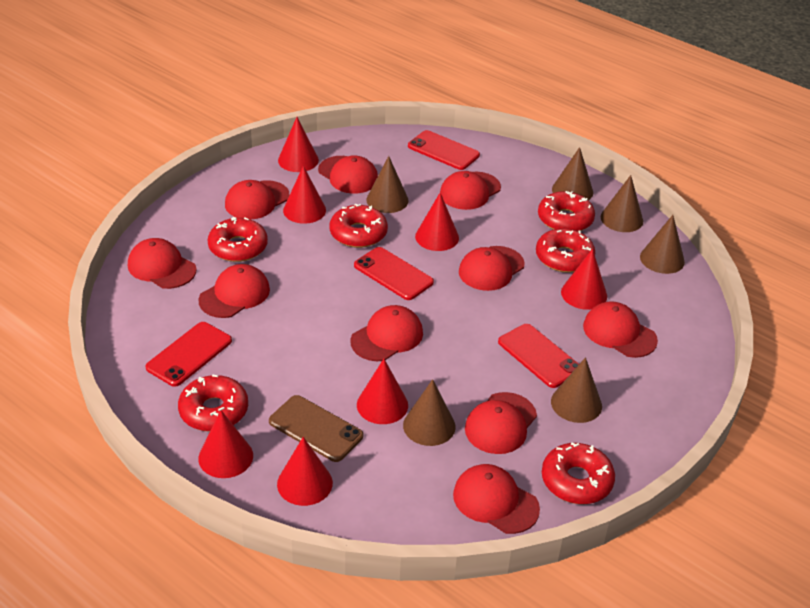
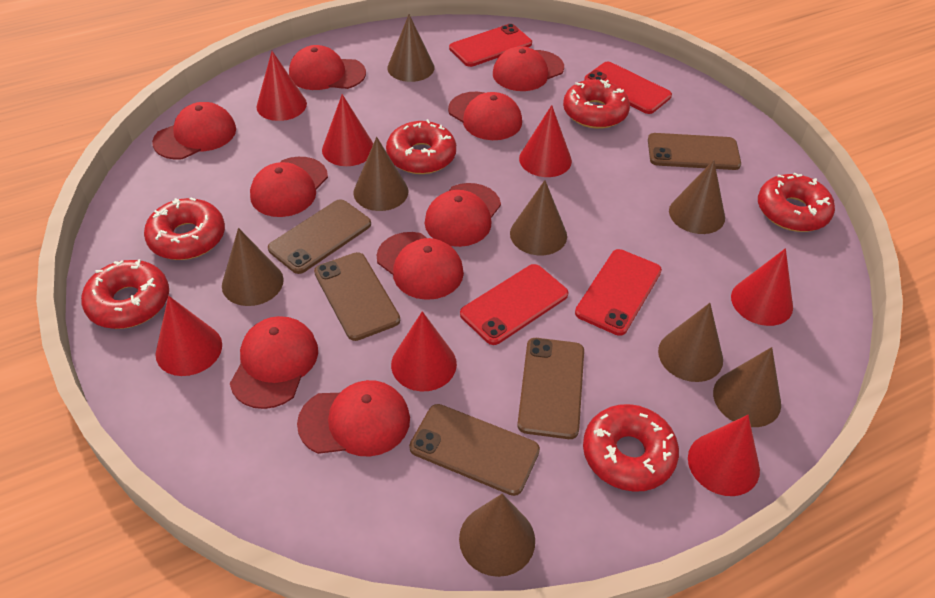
brown cone: 6 -> 8
brown phone: 1 -> 5
red cap: 10 -> 9

